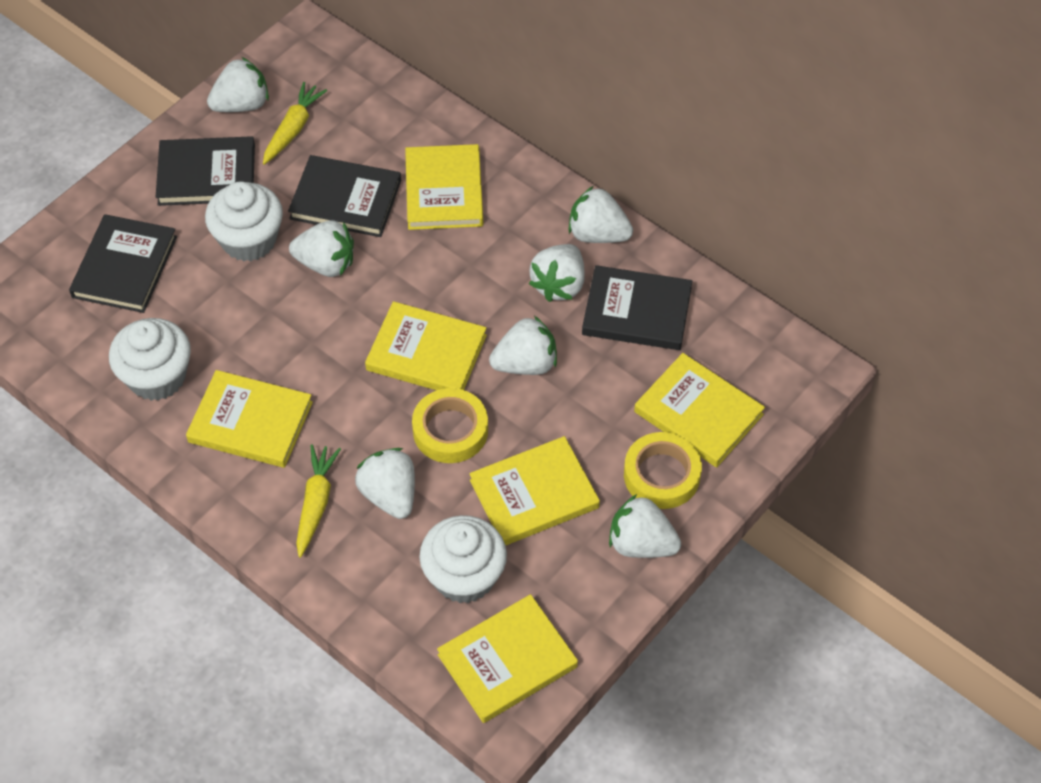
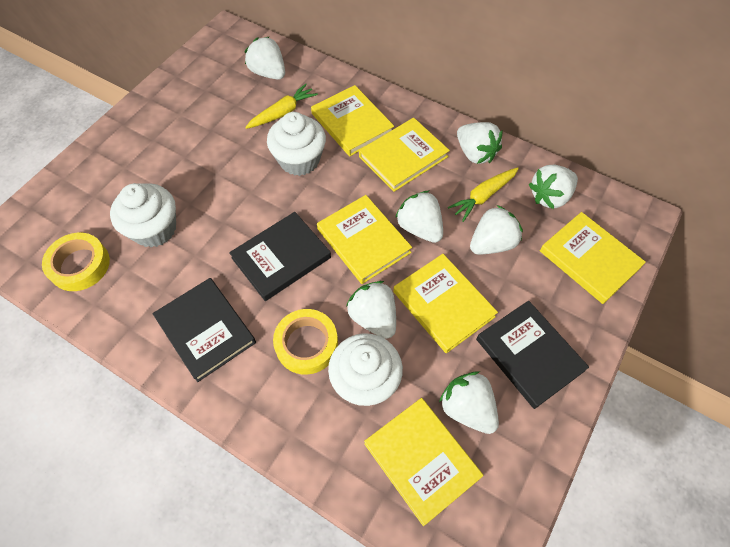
black book: 4 -> 3

